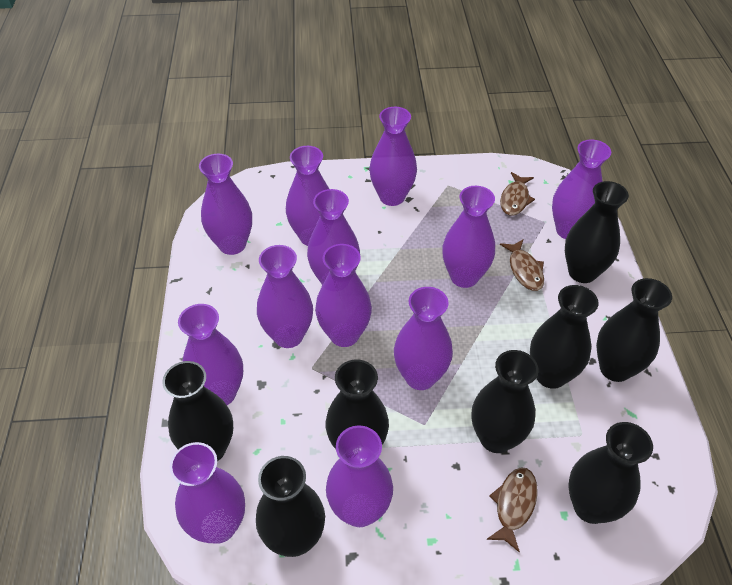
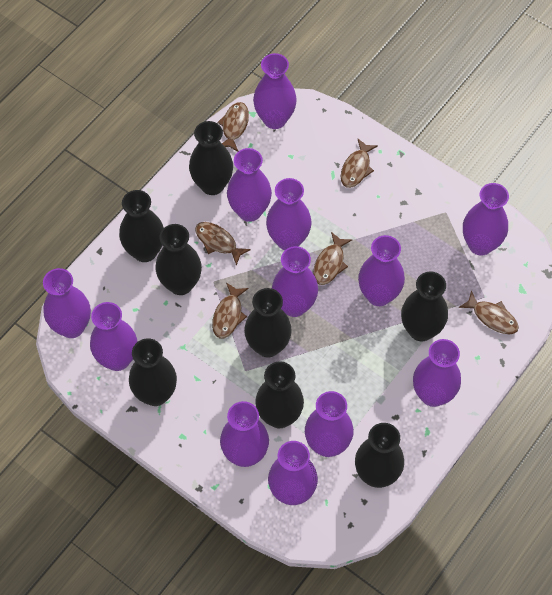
brown fish: 3 -> 6

